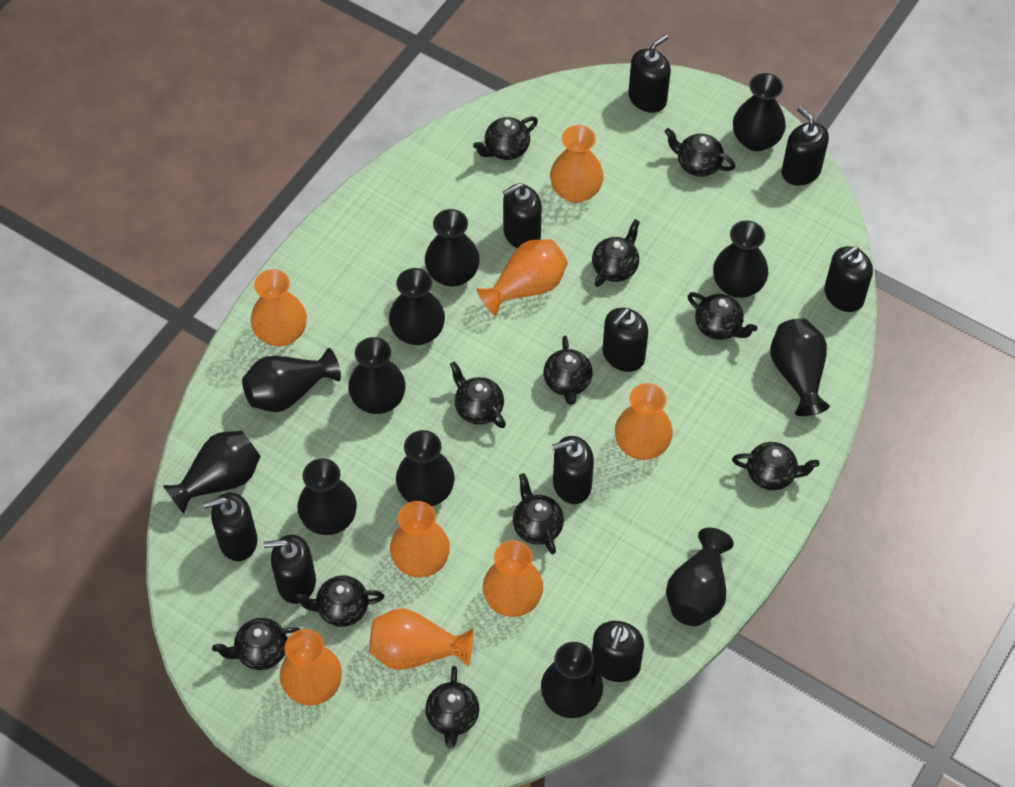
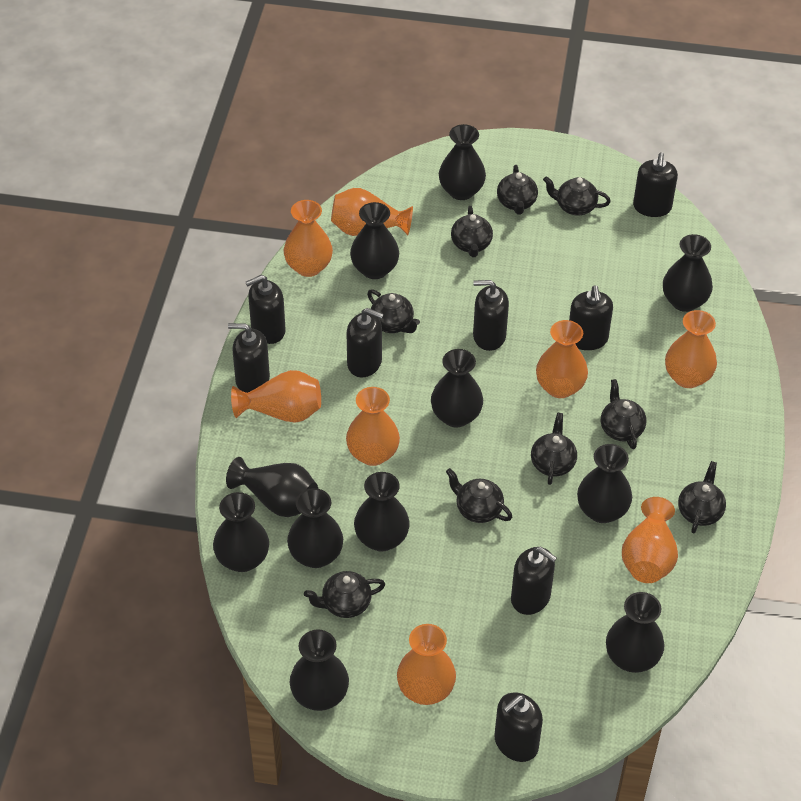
black soap dispenser: 9 -> 8
black teapot: 11 -> 9
black vase: 12 -> 11

